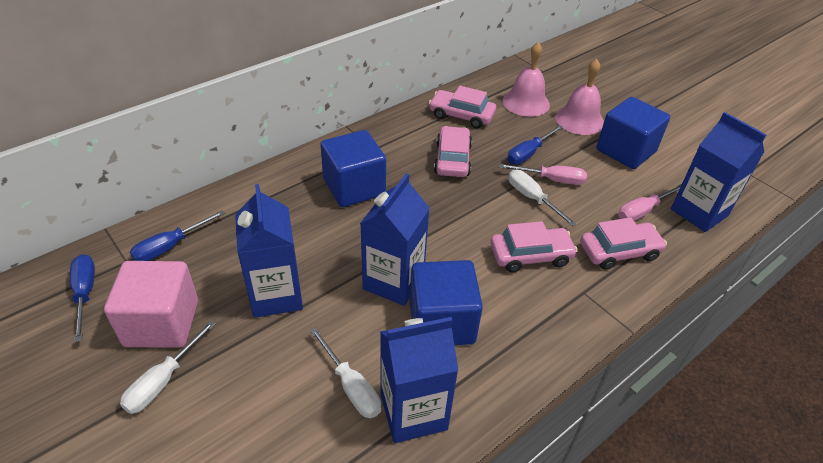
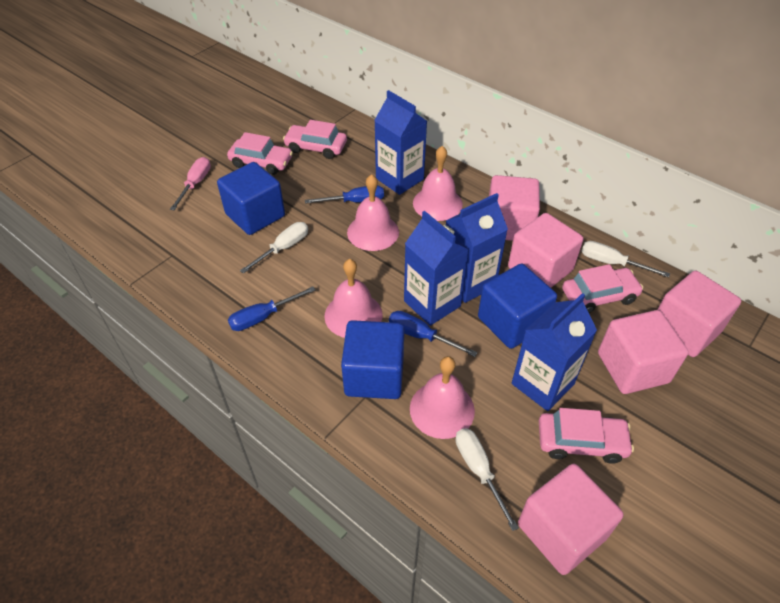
pink bell: 2 -> 4
pink cube: 1 -> 5
pink screwdriver: 2 -> 1

